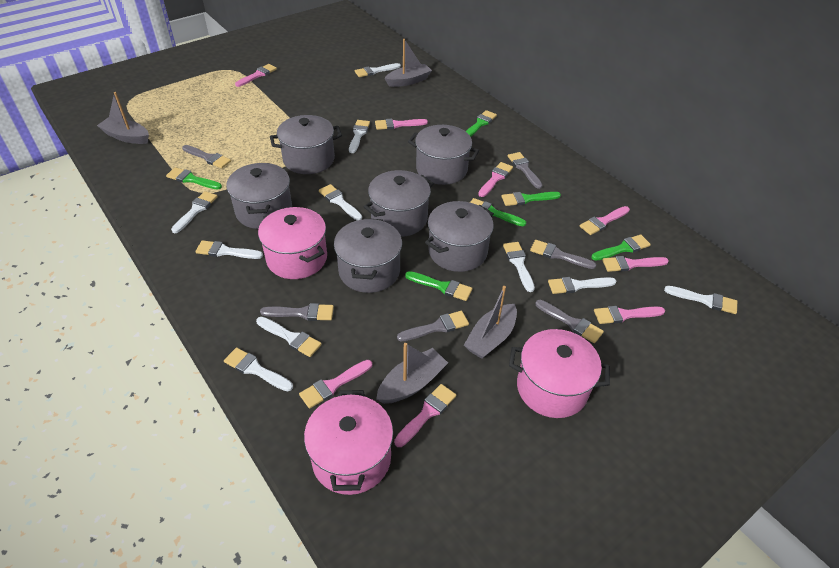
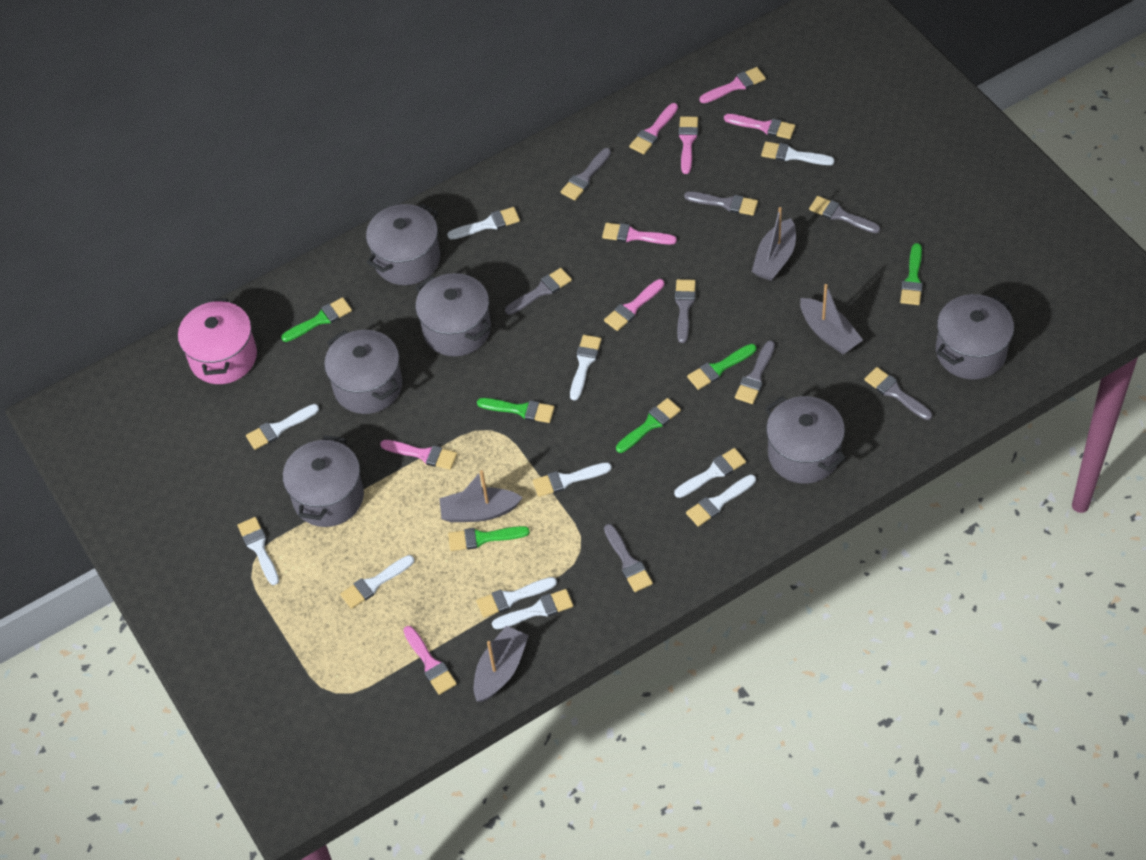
grey brush: 6 -> 8
pink pot: 3 -> 1
white brush: 10 -> 11

